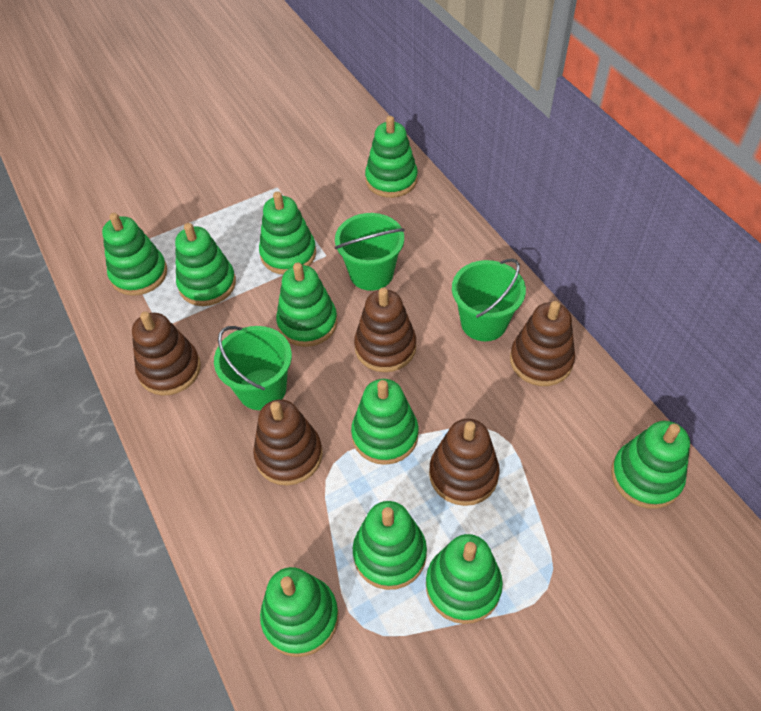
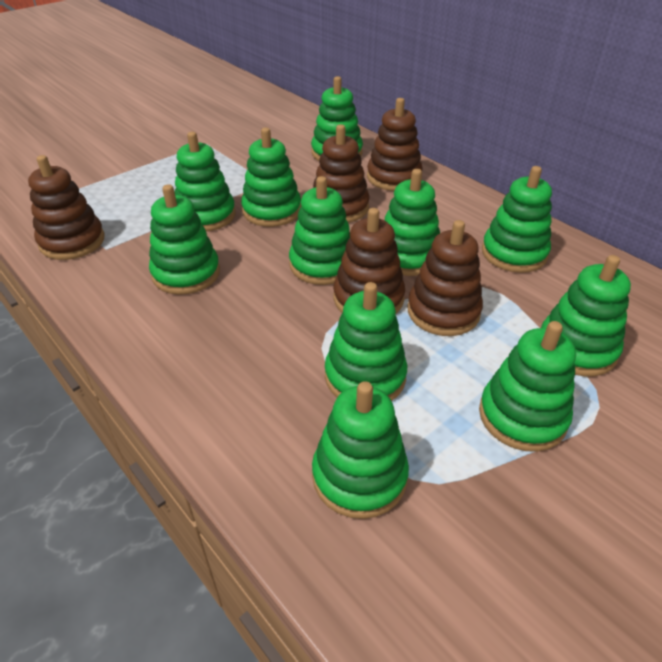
green bucket: 3 -> 0
green stacking toy: 10 -> 11

